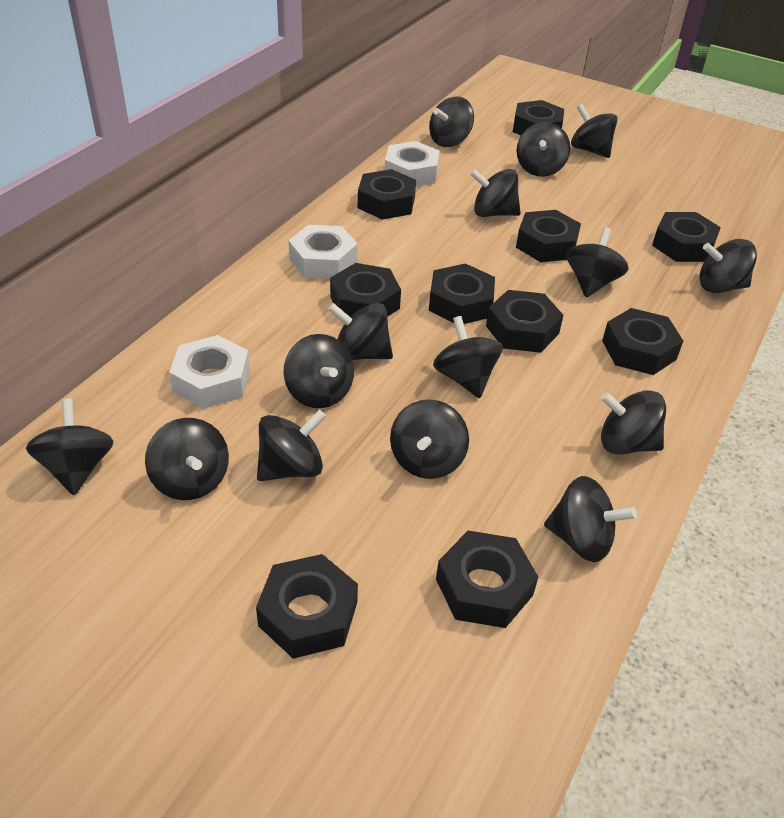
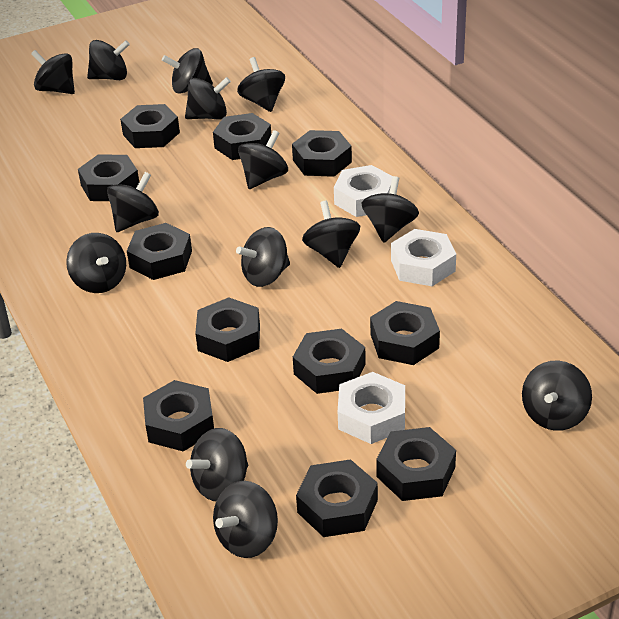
black nut: 10 -> 11
black spinning top: 15 -> 14

